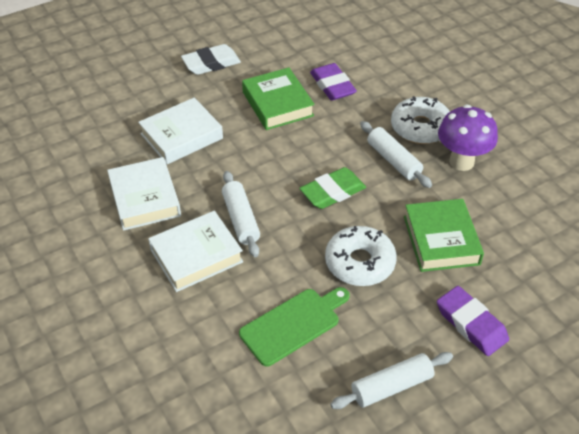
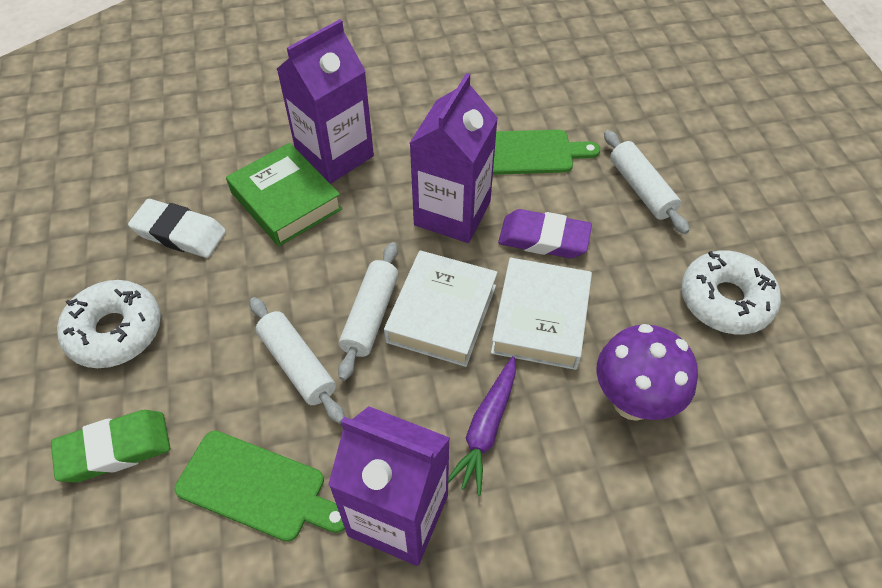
green book: 2 -> 1
green cutting board: 1 -> 2
purple carrot: 0 -> 1
purple carton: 0 -> 3
purple eraser: 2 -> 1
white book: 3 -> 2

